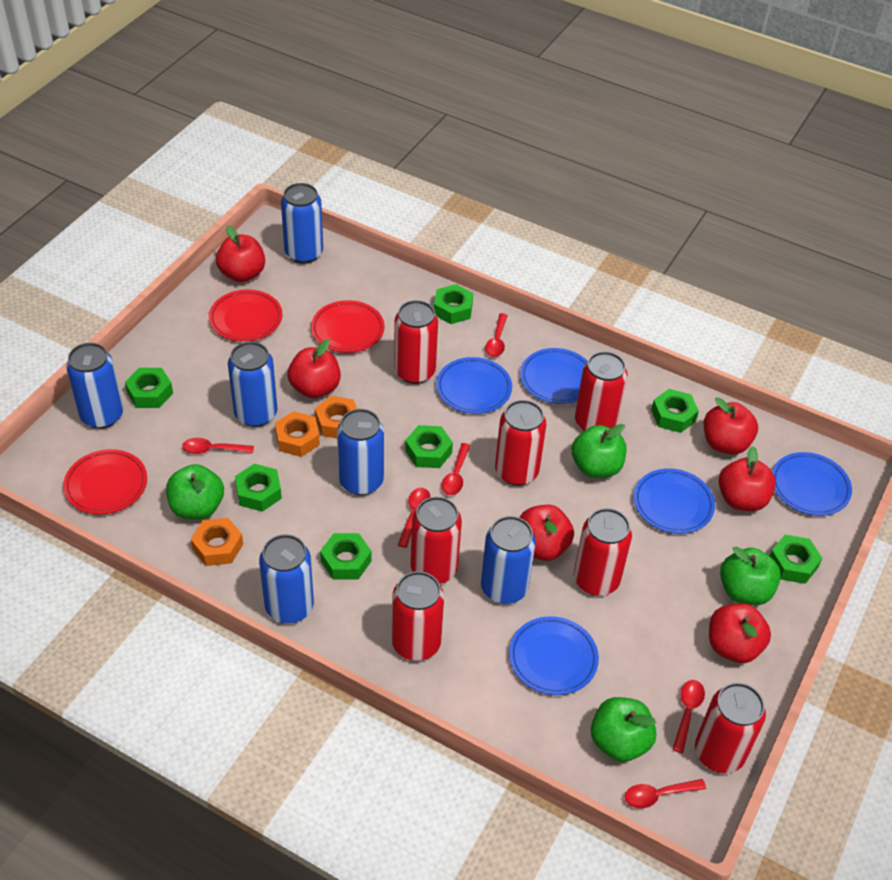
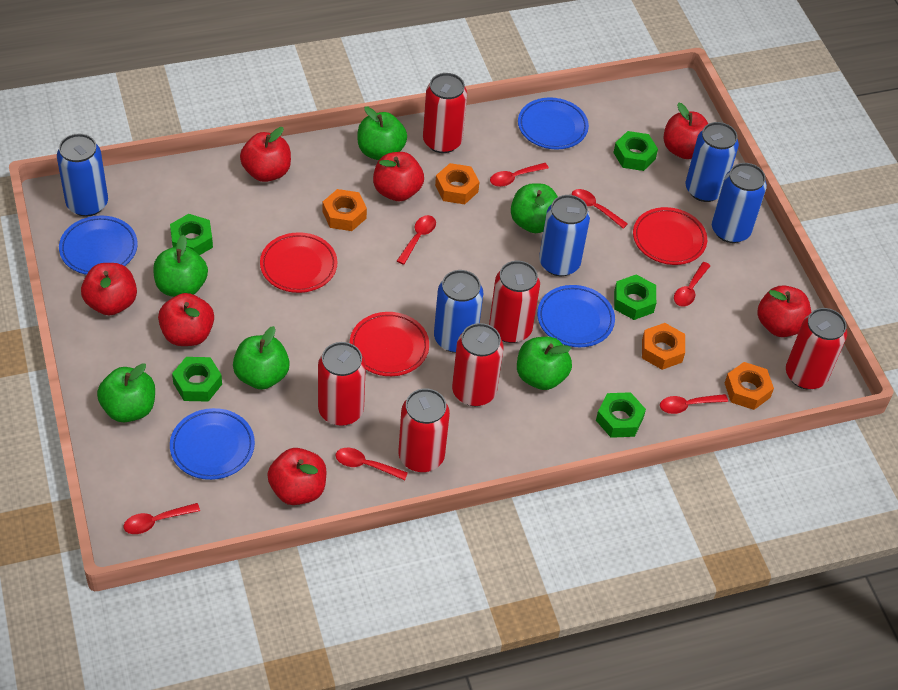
blue can: 6 -> 5
blue plate: 5 -> 4
green apple: 4 -> 6
green nut: 7 -> 5
orange nut: 3 -> 4
red apple: 6 -> 7
red can: 7 -> 6
red spoon: 6 -> 7

